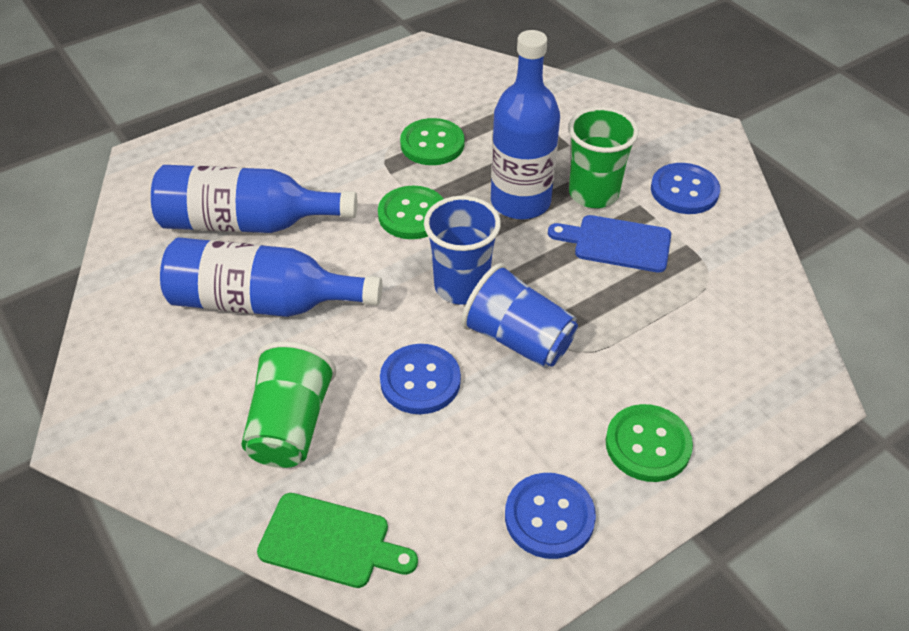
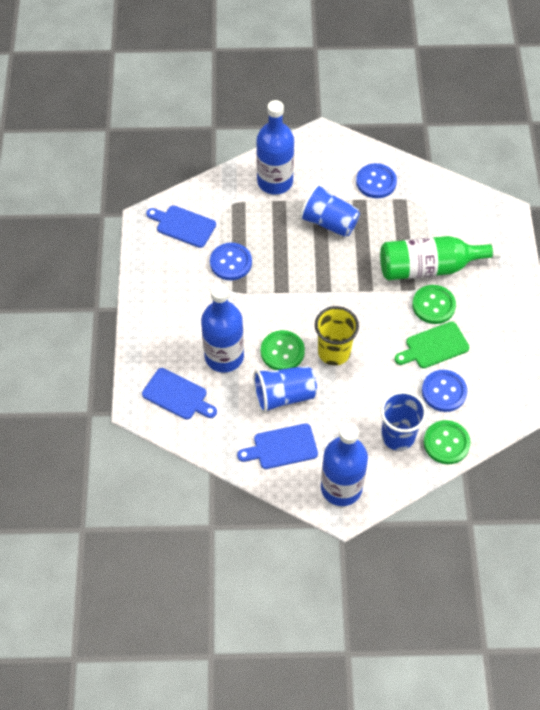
blue cup: 2 -> 3
blue cutting board: 1 -> 3
green bottle: 0 -> 1
green cup: 2 -> 0
yellow cup: 0 -> 1

